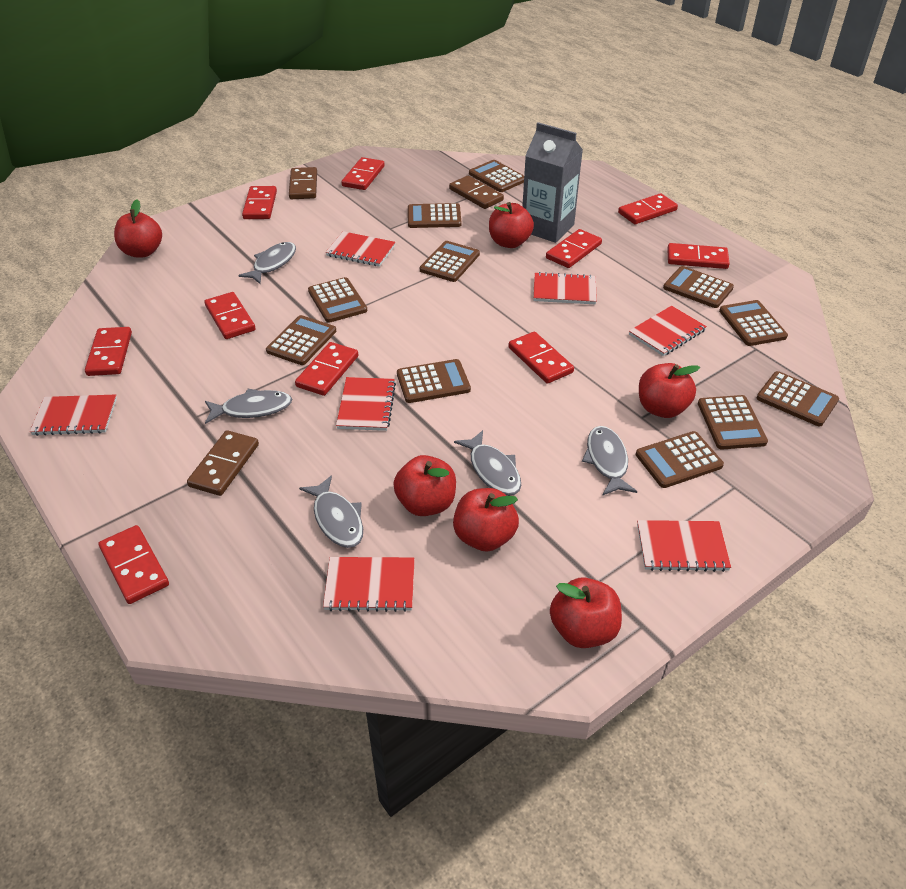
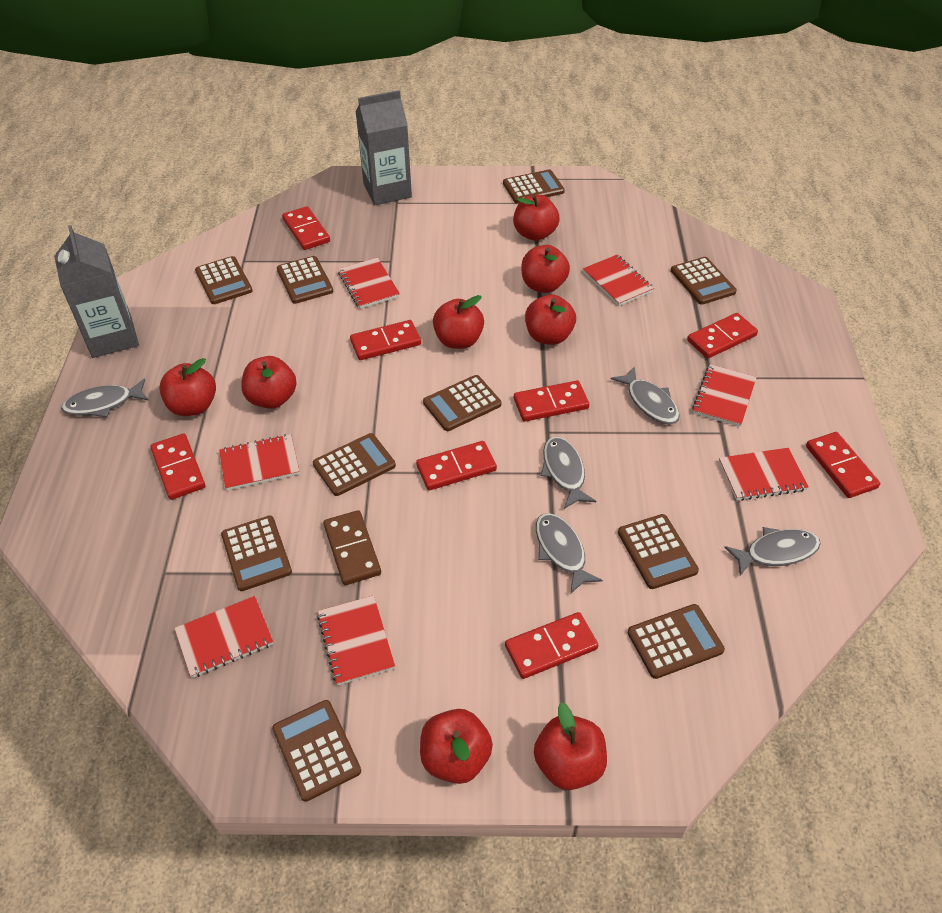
brown calculator: 11 -> 10
brown domino: 3 -> 1
grey carton: 1 -> 2
red apple: 6 -> 8
red domino: 10 -> 8

